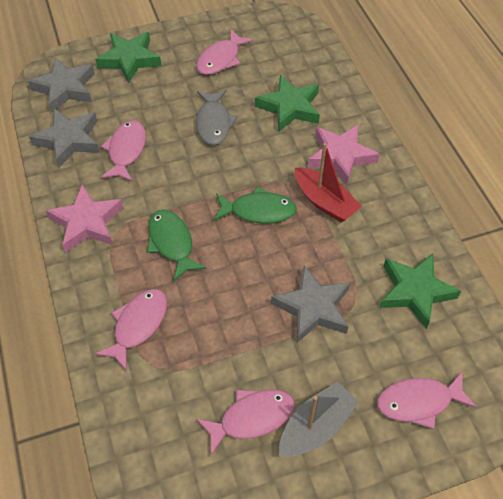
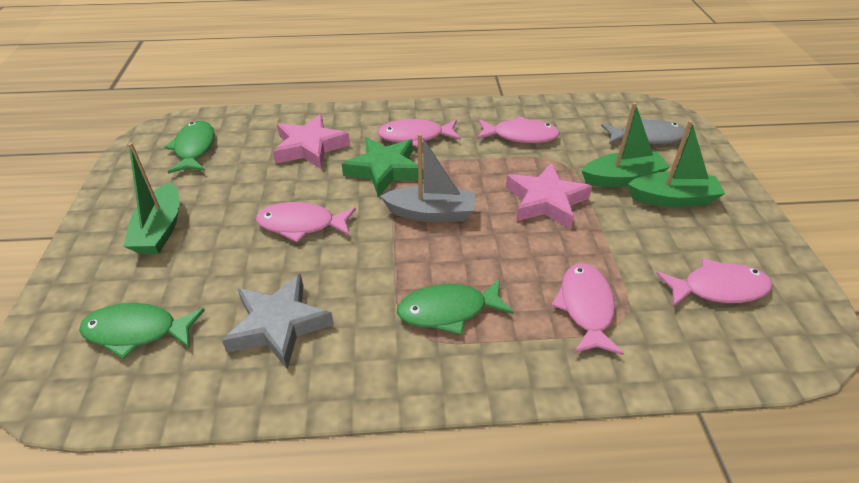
green boat: 0 -> 3
green fish: 2 -> 3
green star: 3 -> 1
grey star: 3 -> 1
red boat: 1 -> 0

